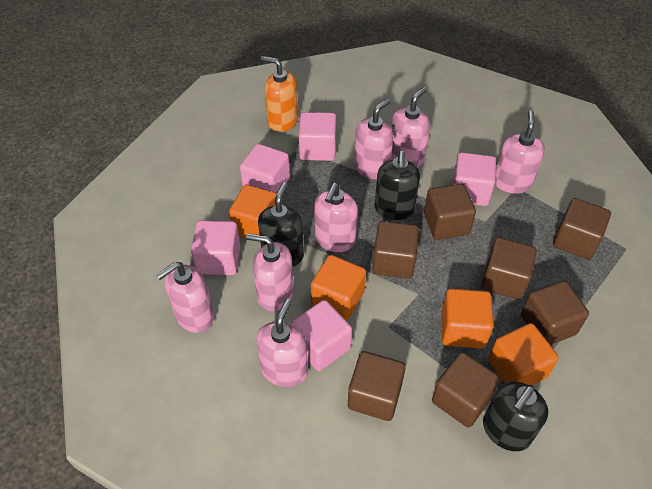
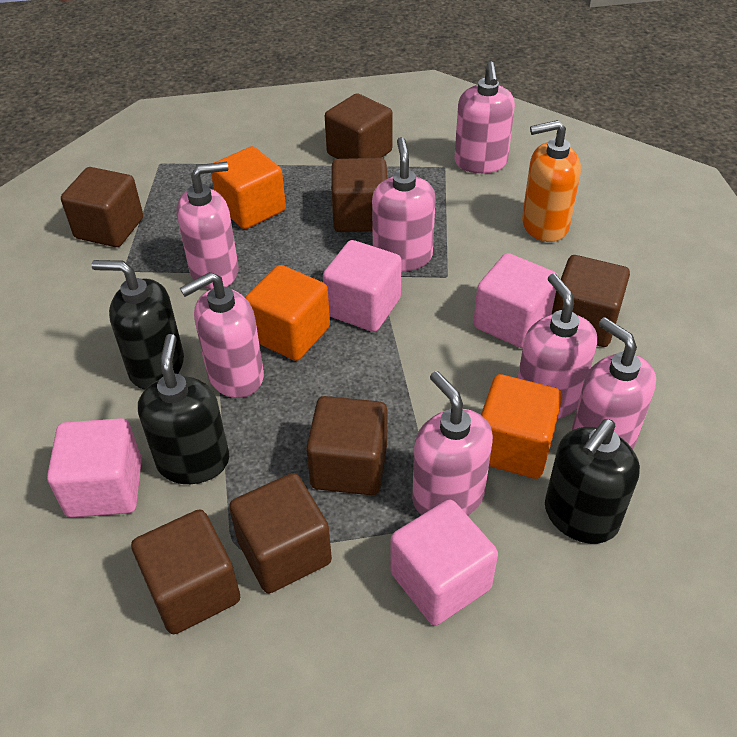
orange cube: 4 -> 3
pink cube: 5 -> 4

